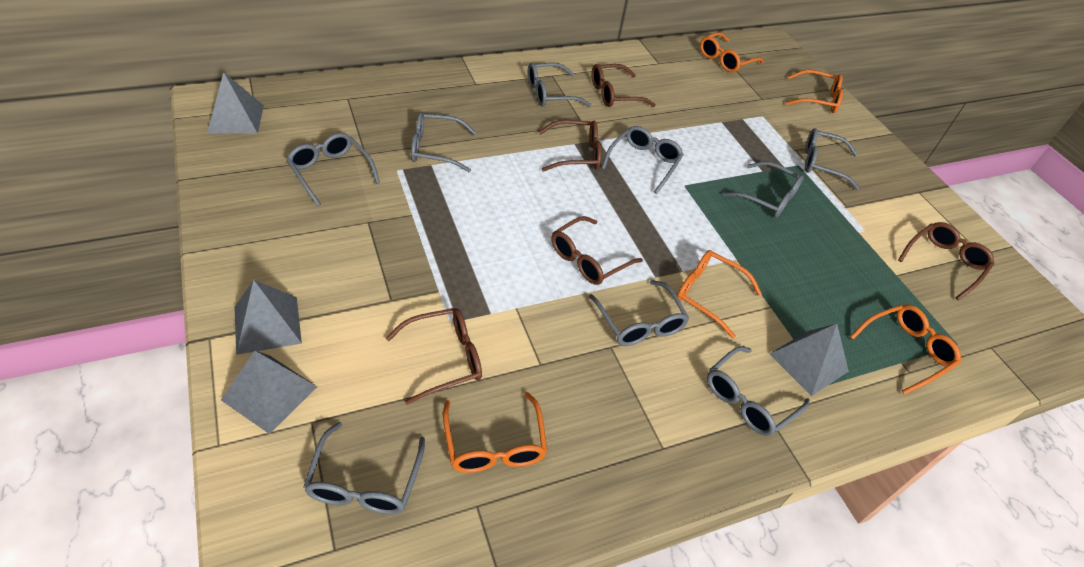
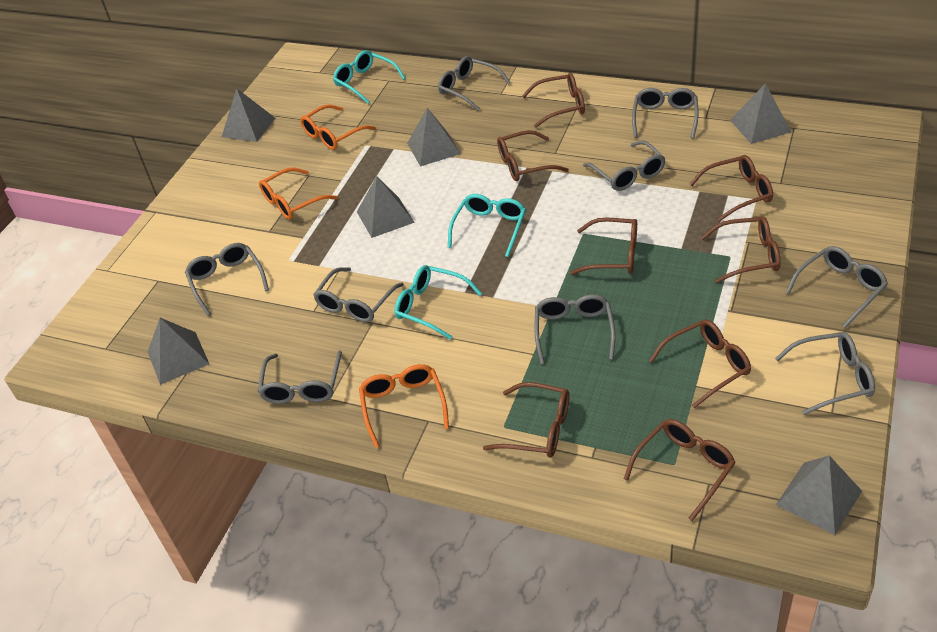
brown glasses: 5 -> 8
grey pyramid: 4 -> 6
orange glasses: 5 -> 3
turquoise glasses: 0 -> 3

